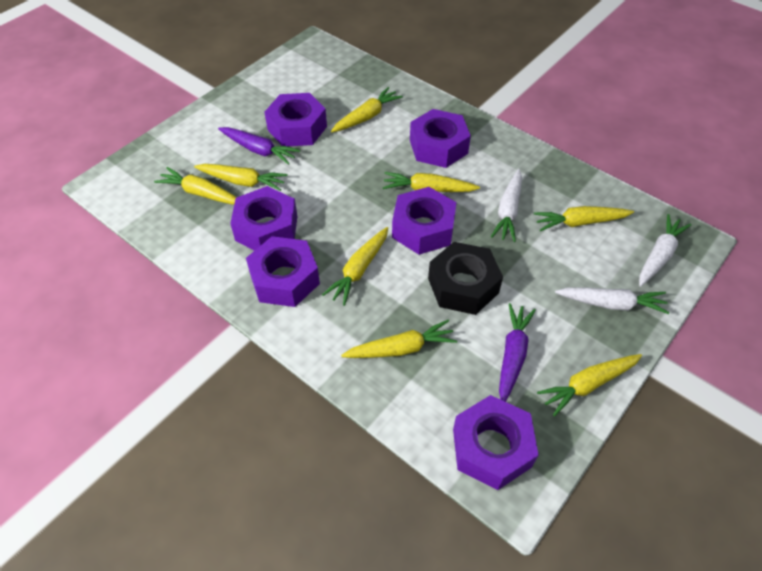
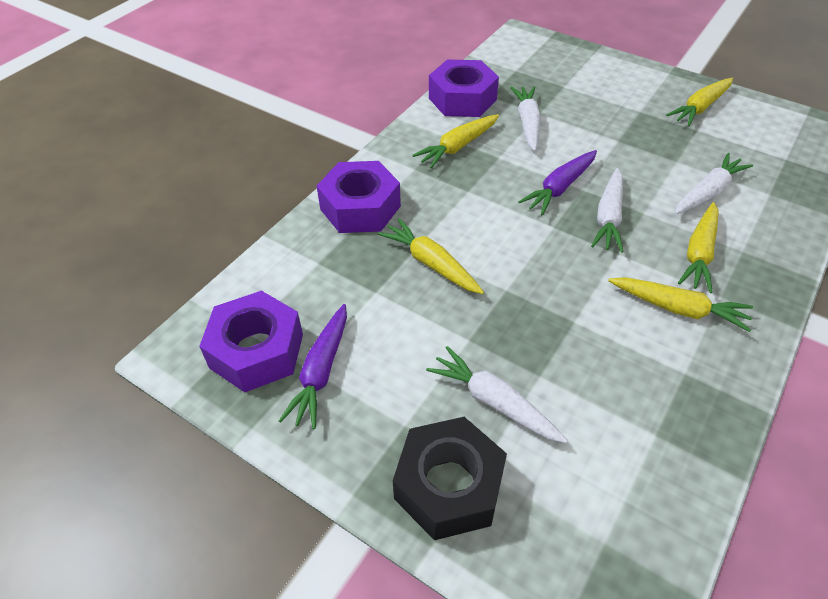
purple nut: 6 -> 3
white carrot: 3 -> 4
yellow carrot: 8 -> 5

